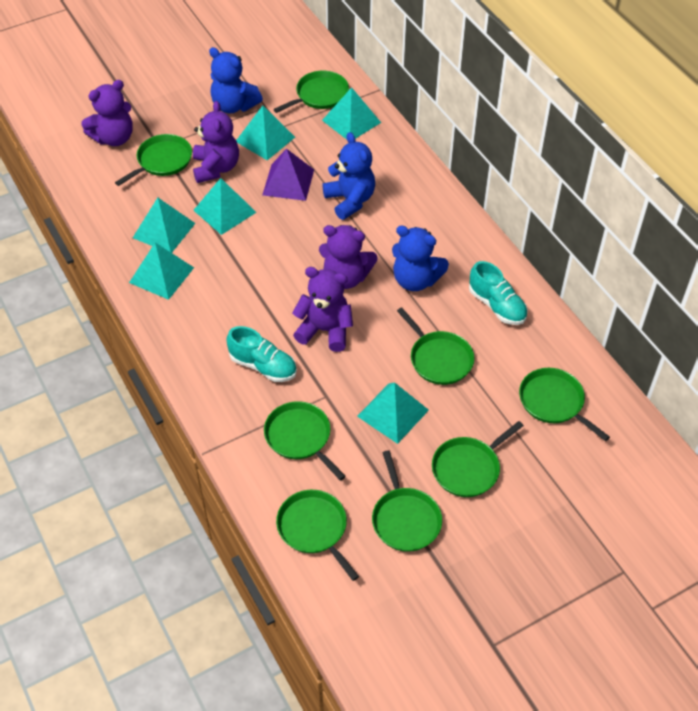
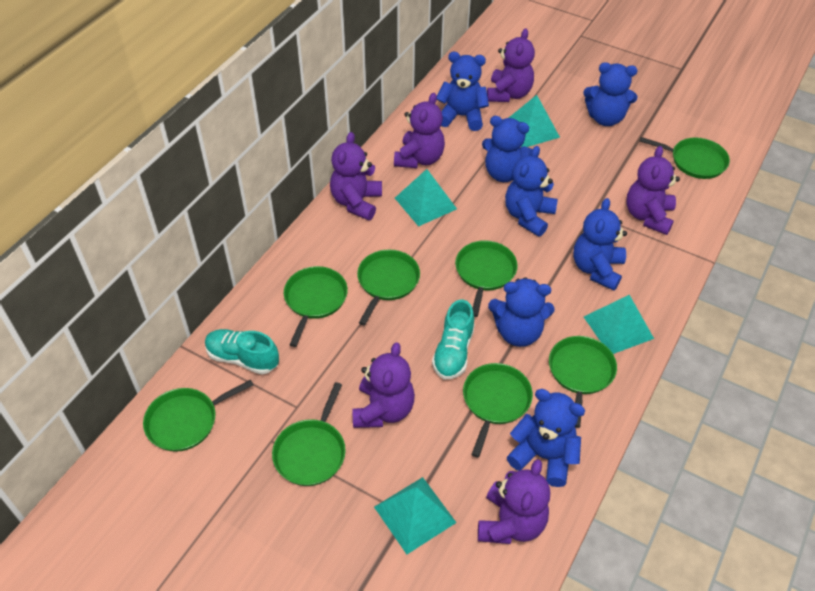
blue teddy bear: 3 -> 7
purple pyramid: 1 -> 0
purple teddy bear: 4 -> 6
turquoise pyramid: 6 -> 4

